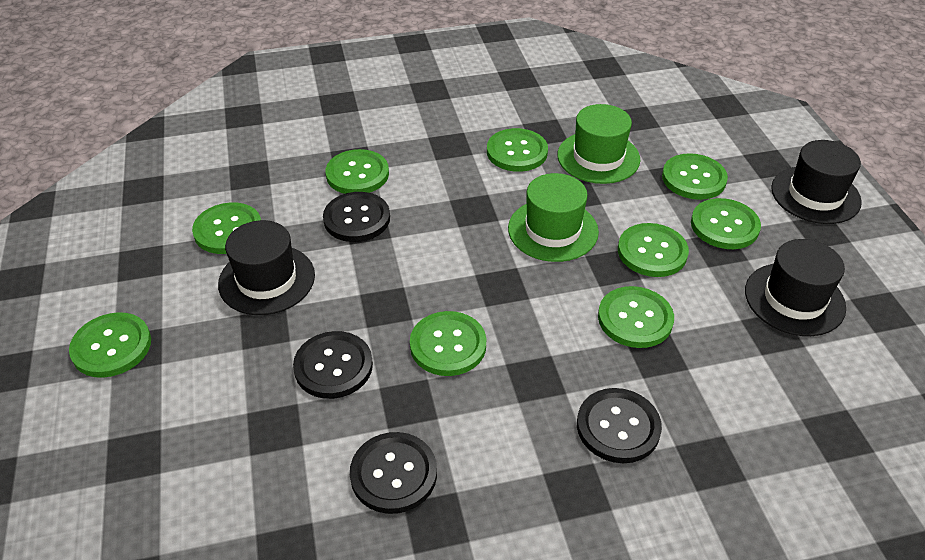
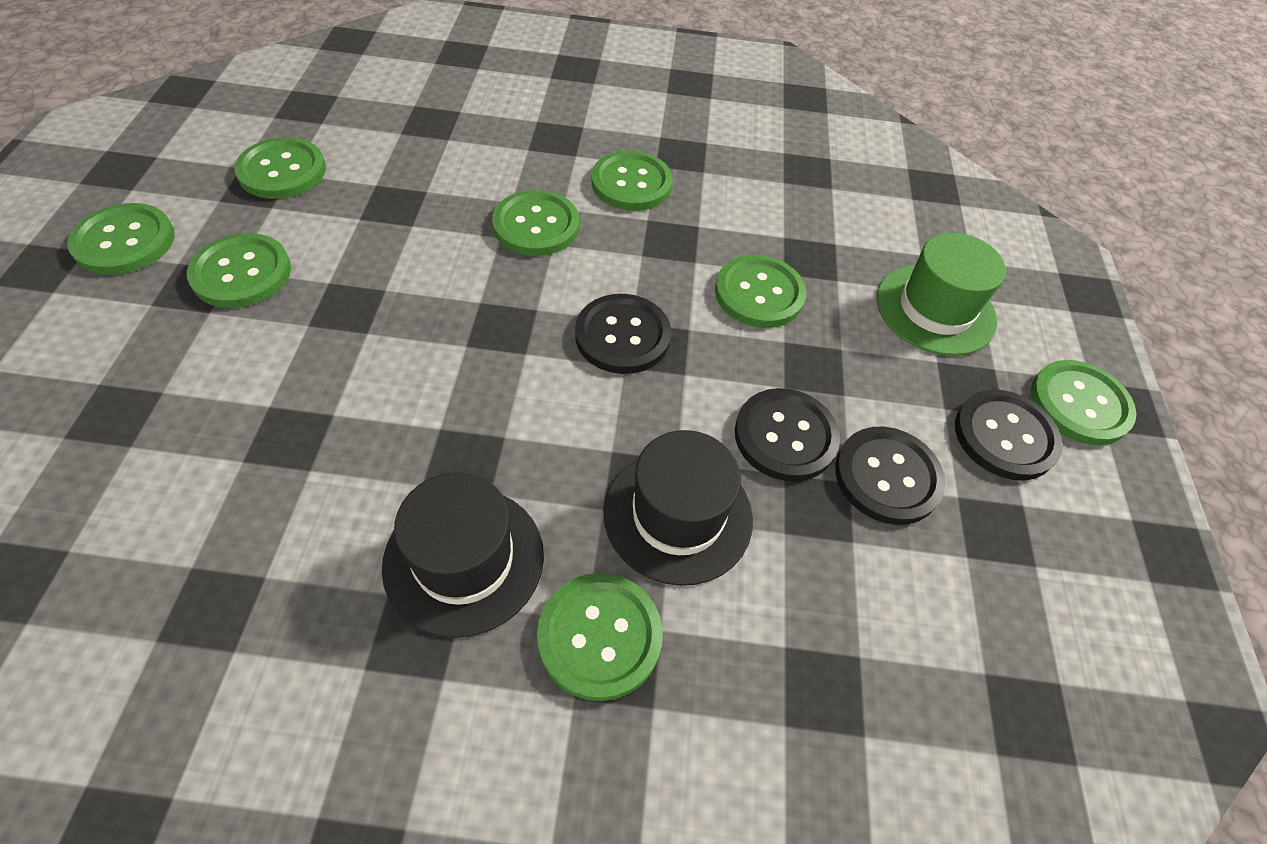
black hat: 3 -> 2
green button: 9 -> 8
green hat: 2 -> 1

